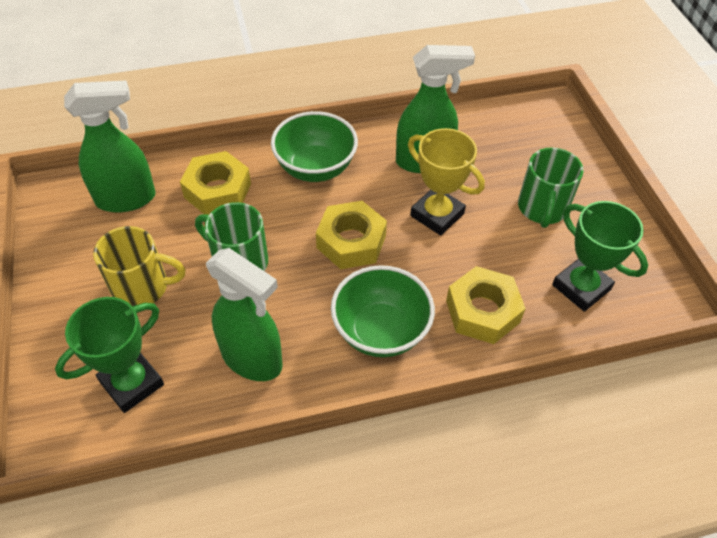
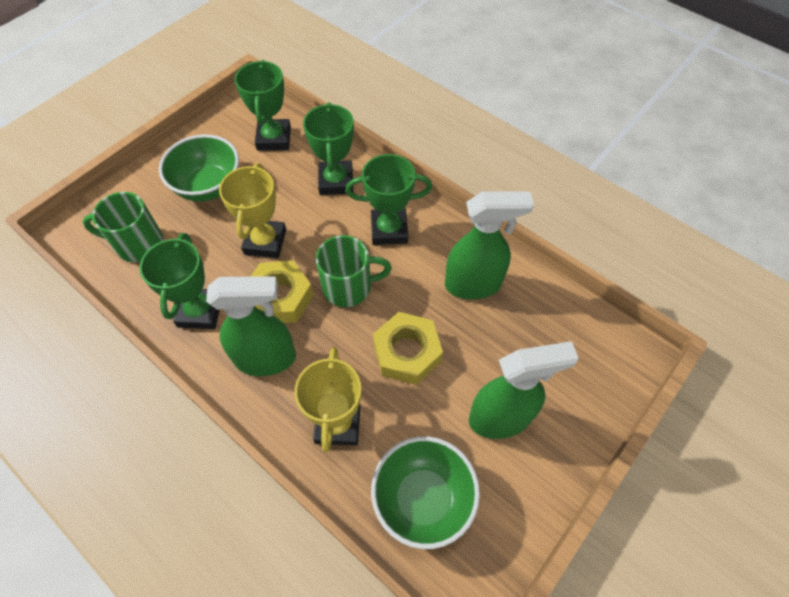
green trophy: 2 -> 4
yellow mug: 1 -> 0
yellow nut: 3 -> 2
yellow trophy: 1 -> 2

